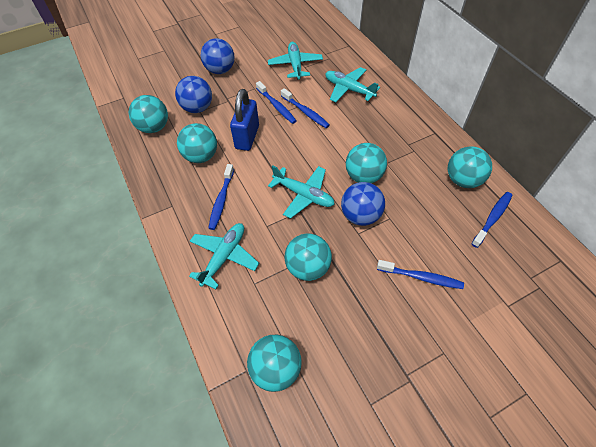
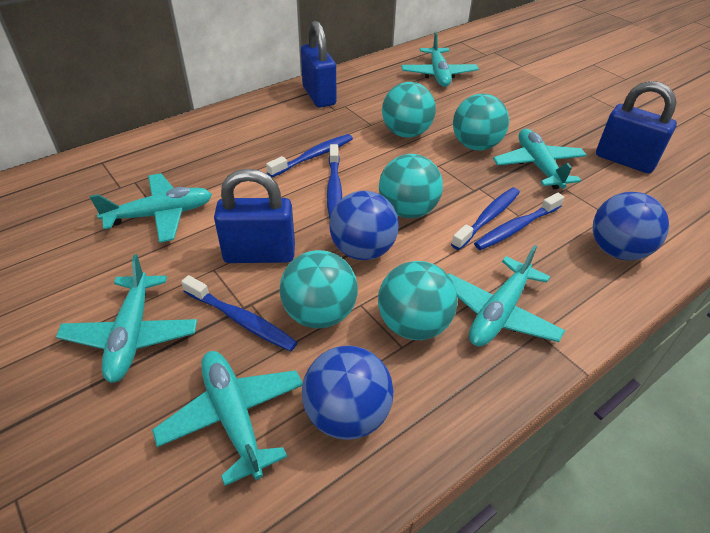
blue padlock: 1 -> 3
turquoise ball: 6 -> 5
turquoise plane: 4 -> 6

